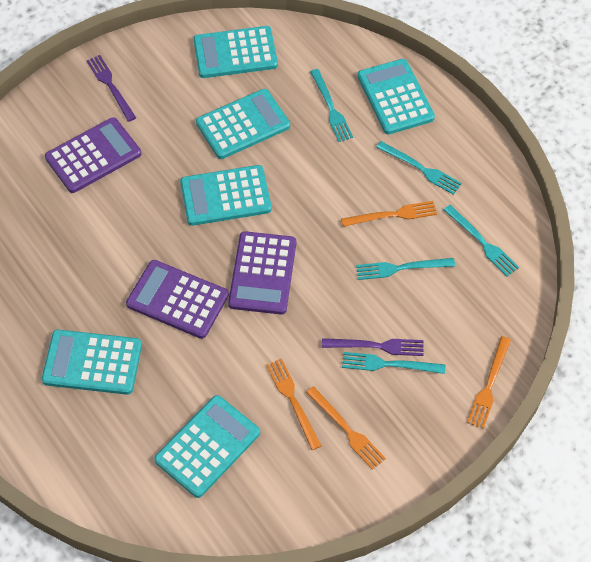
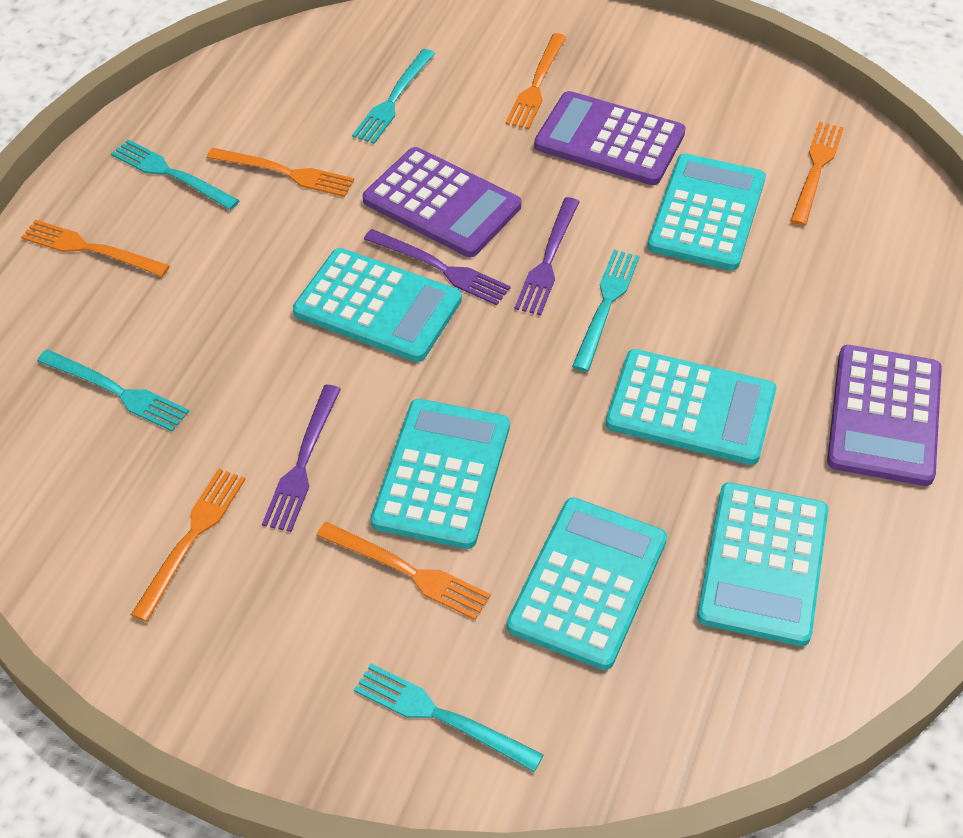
orange fork: 4 -> 6
purple fork: 2 -> 3

